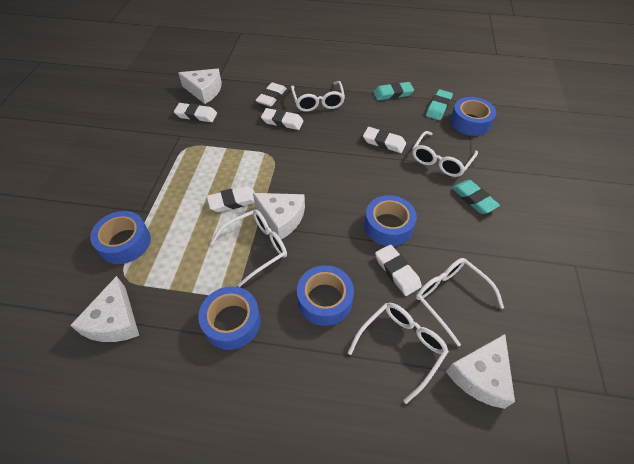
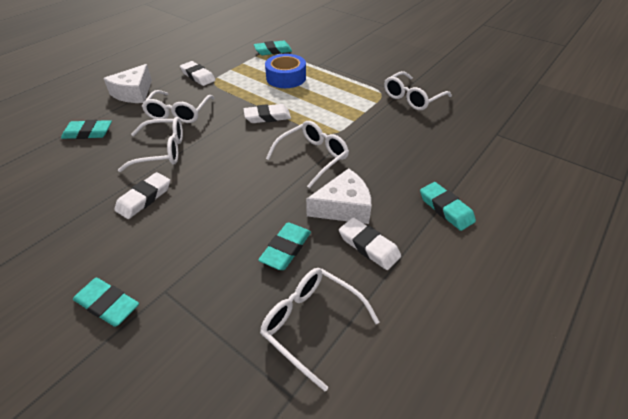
blue tape: 5 -> 1
turquoise eraser: 3 -> 5
white cheese: 4 -> 2
white eraser: 6 -> 4

